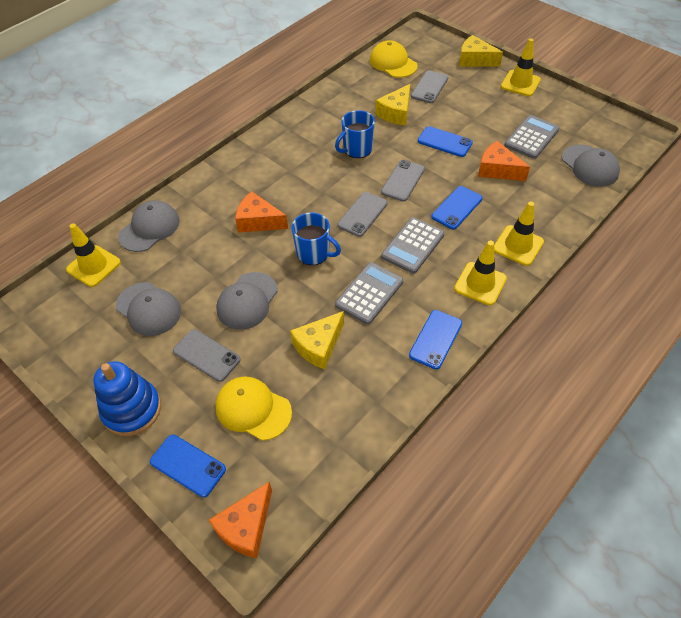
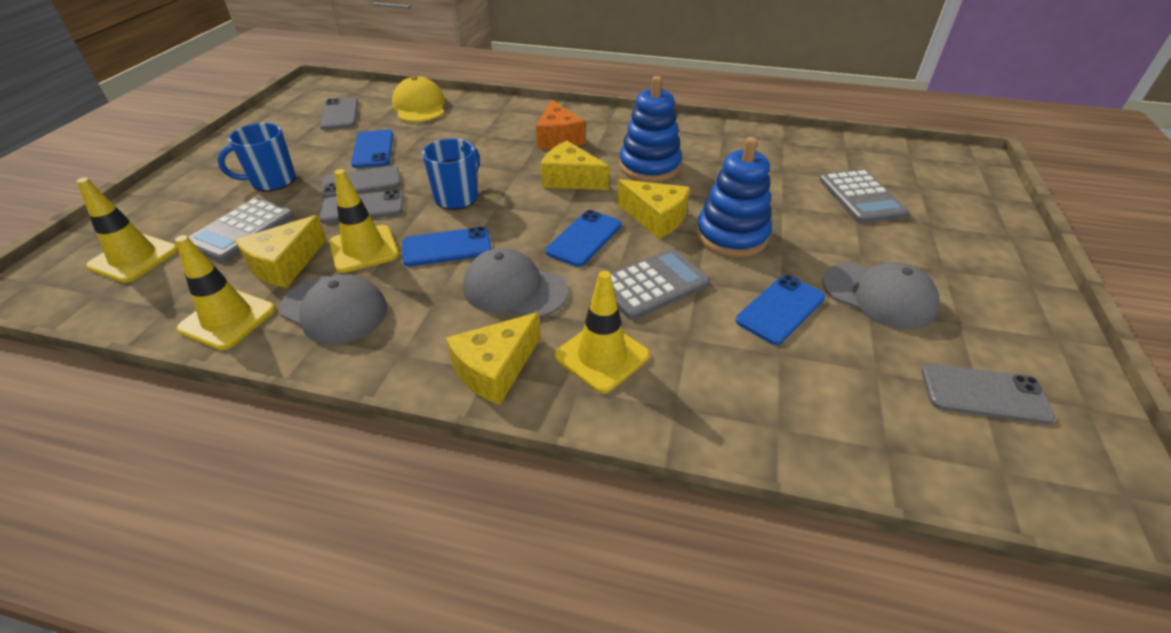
blue stacking toy: 1 -> 2
grey cap: 4 -> 3
orange cheese: 3 -> 1
yellow cap: 2 -> 1
yellow cheese: 3 -> 4

